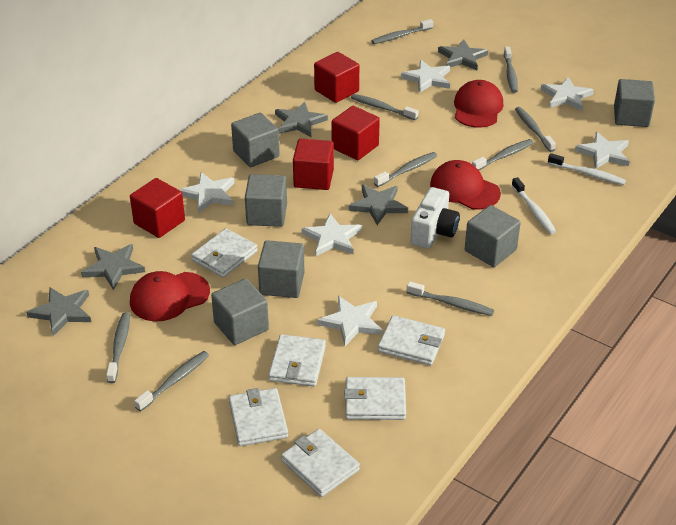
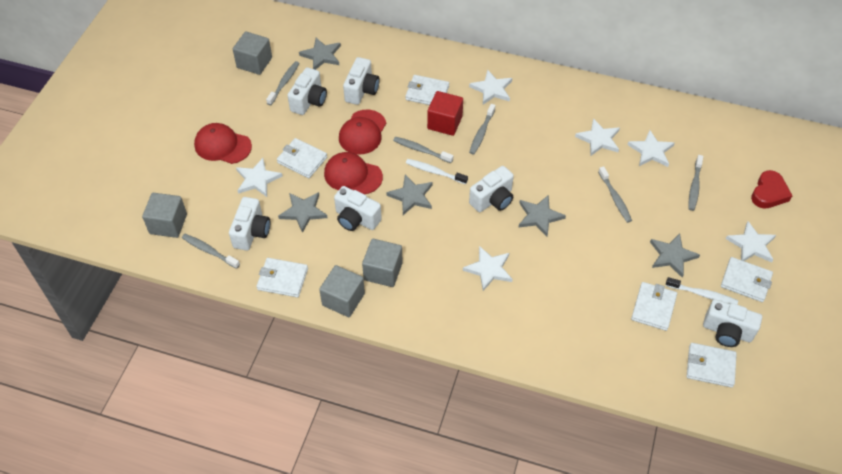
grey cube: 6 -> 4
grey toothbrush: 9 -> 6
red cube: 4 -> 1
red heart: 0 -> 1
white camera: 1 -> 6

